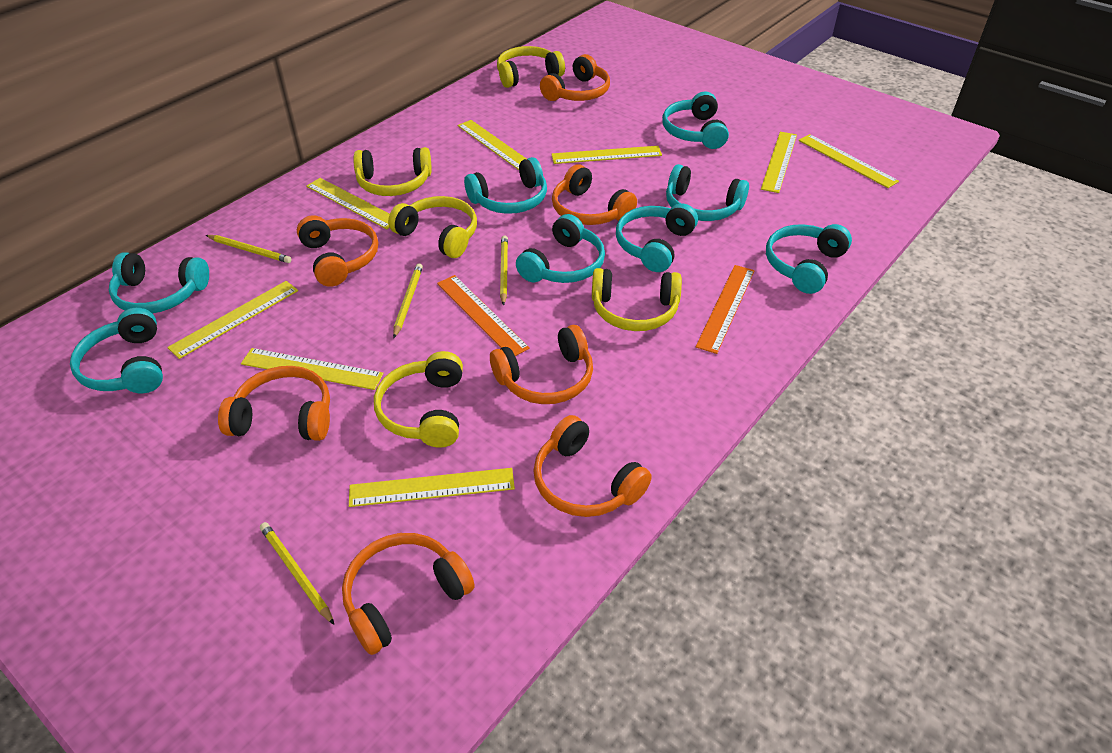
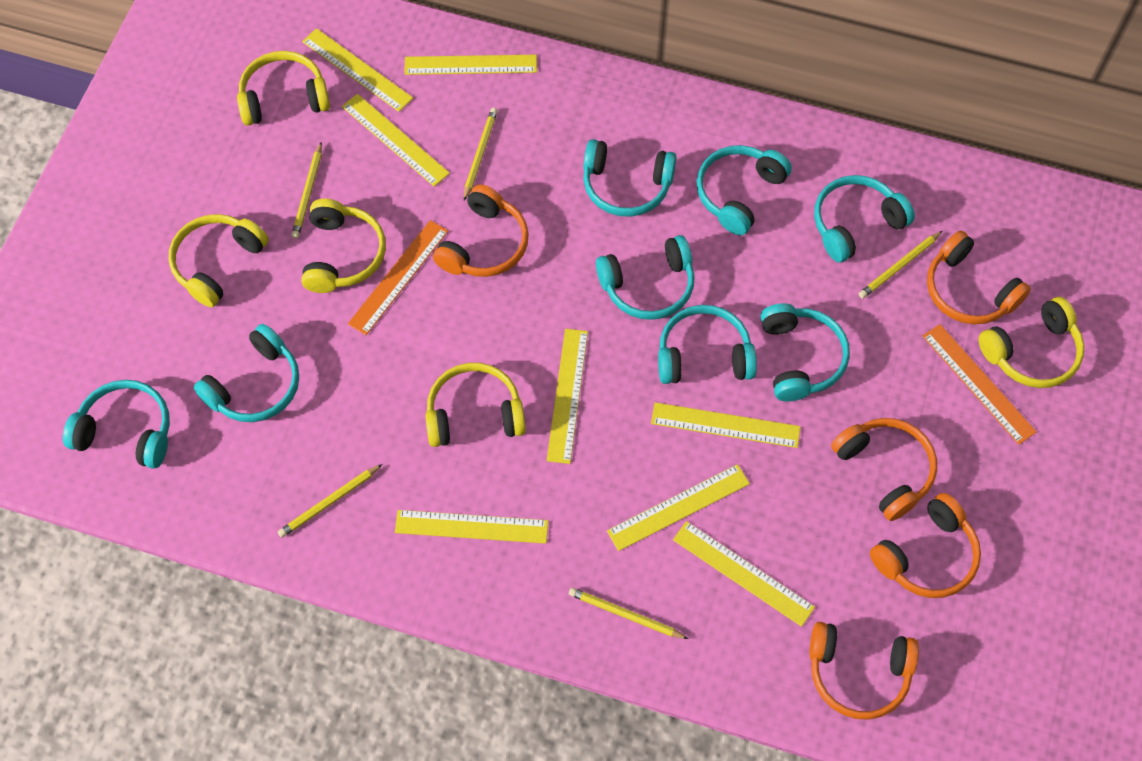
orange headphones: 7 -> 5
yellow pencil: 4 -> 5

